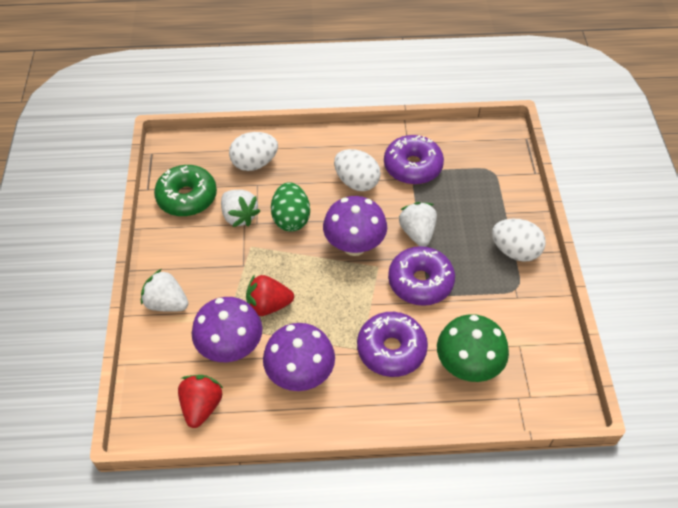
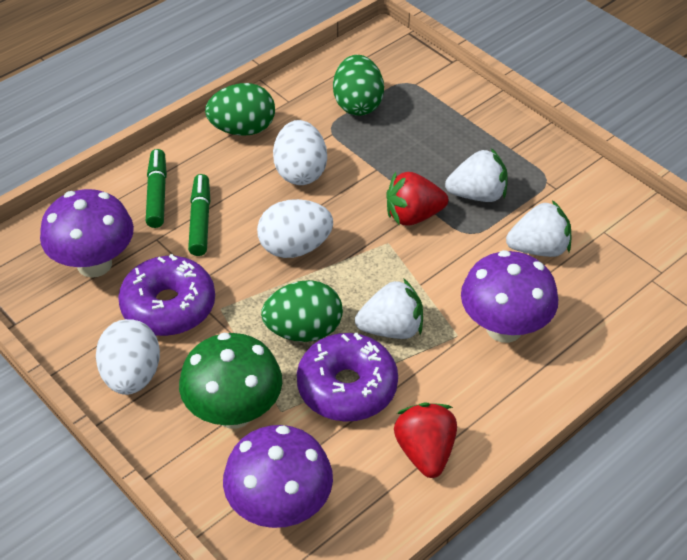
green donut: 1 -> 0
green egg: 1 -> 3
green marker: 0 -> 2
purple donut: 3 -> 2

